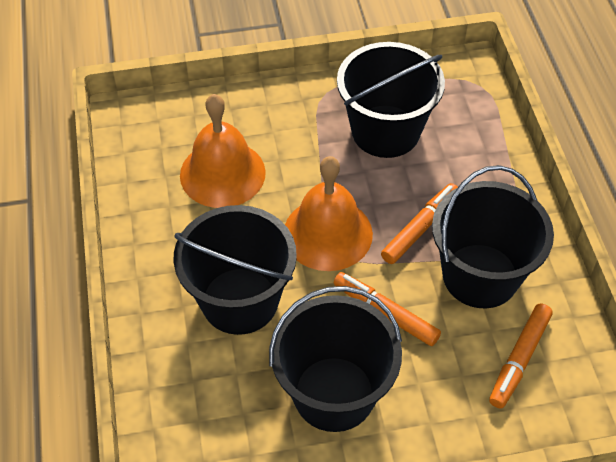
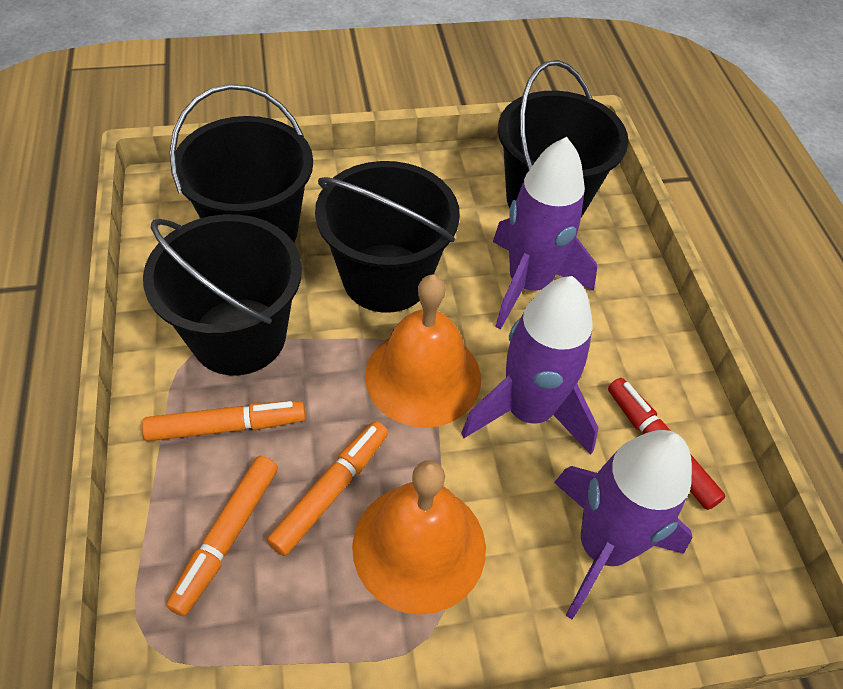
purple rocket: 0 -> 3
red marker: 0 -> 1

